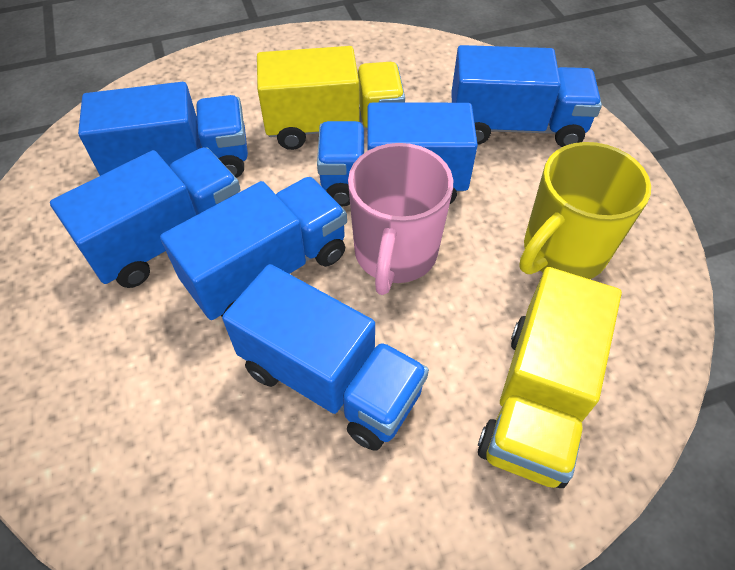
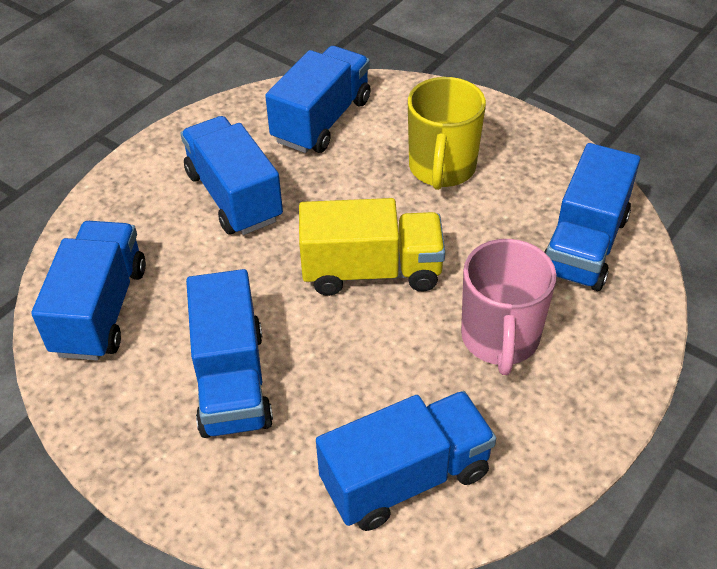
yellow truck: 2 -> 1

